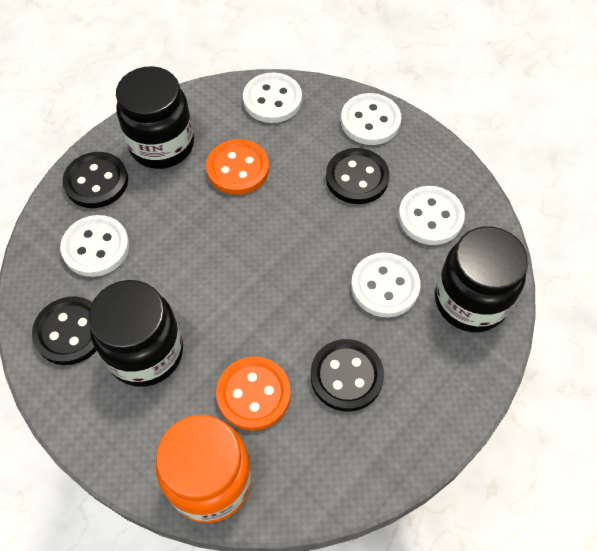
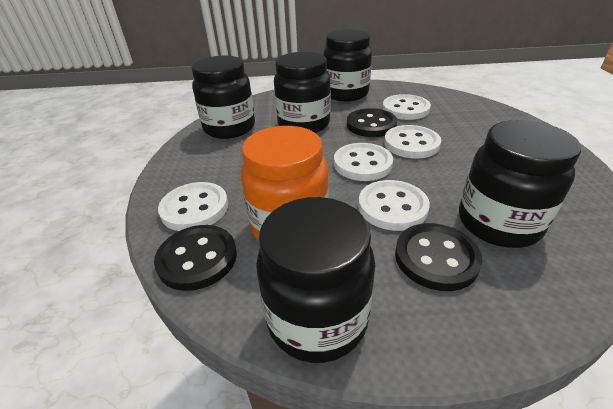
black button: 4 -> 3
black jar: 3 -> 5
orange button: 2 -> 0

